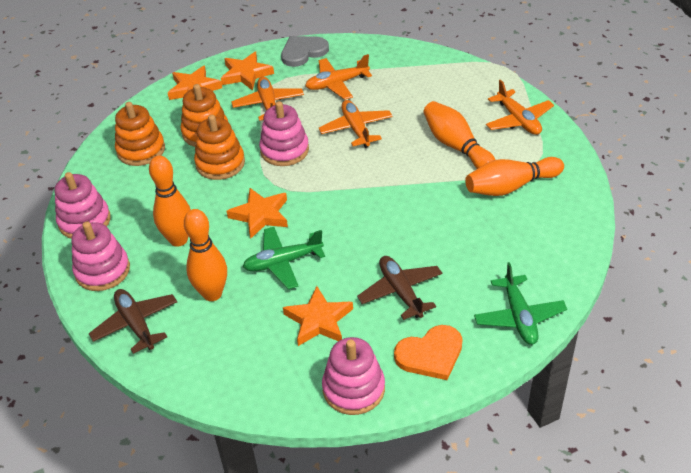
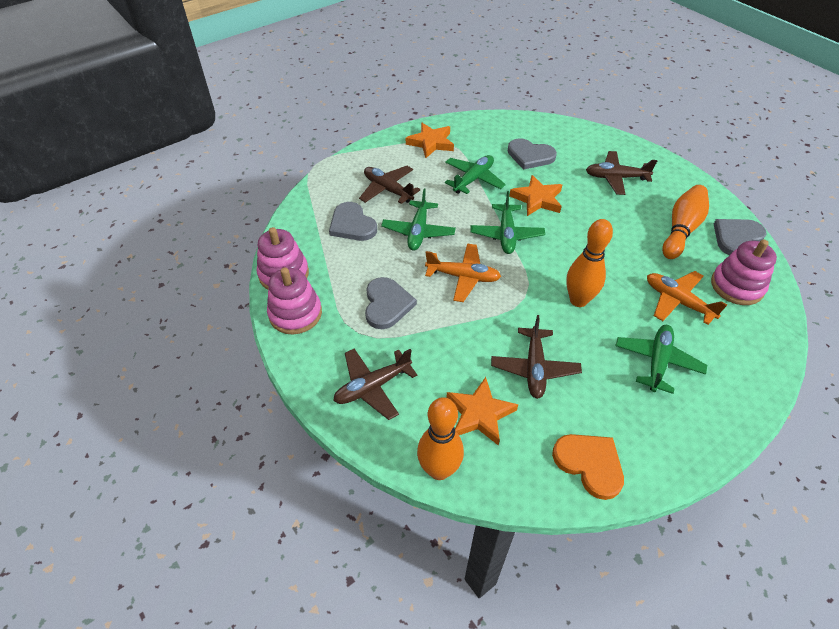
brown plane: 2 -> 4
green plane: 2 -> 4
grey heart: 1 -> 4
orange bowling pin: 4 -> 3
orange plane: 4 -> 2
orange stacking toy: 3 -> 0
orange star: 4 -> 3
pink stacking toy: 4 -> 3

